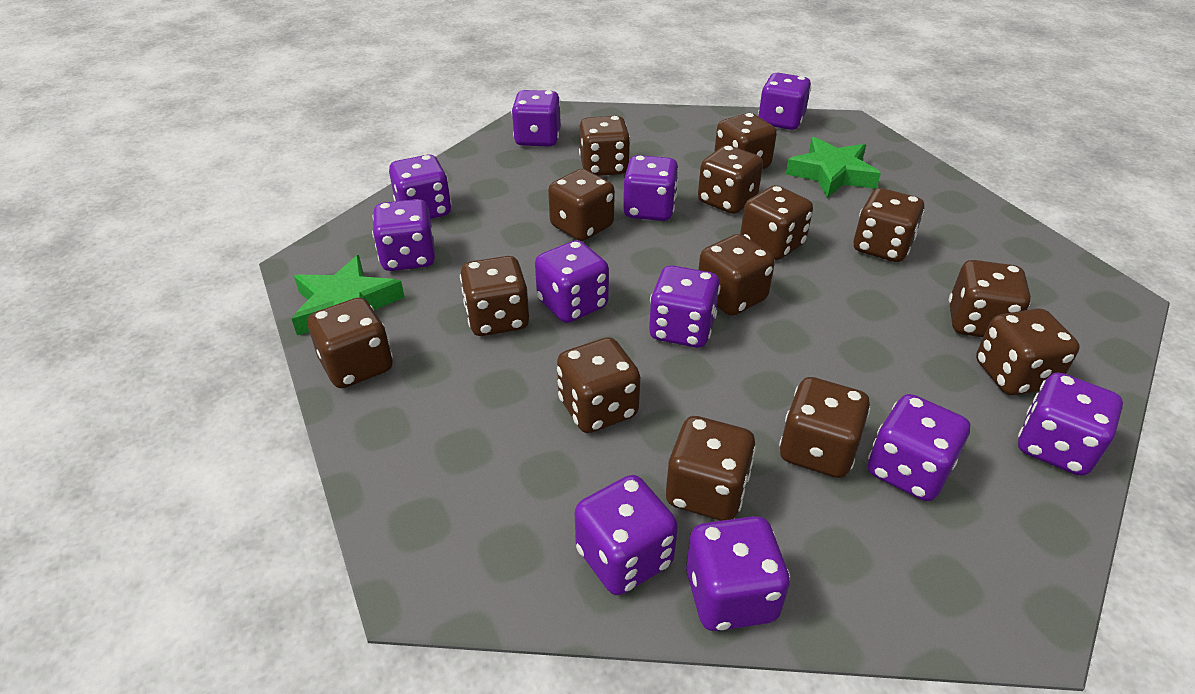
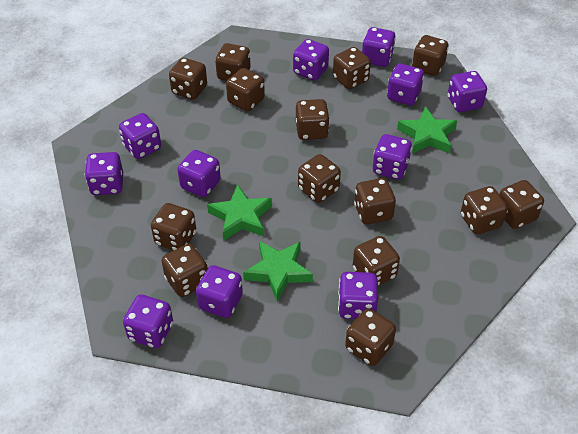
green star: 2 -> 3

